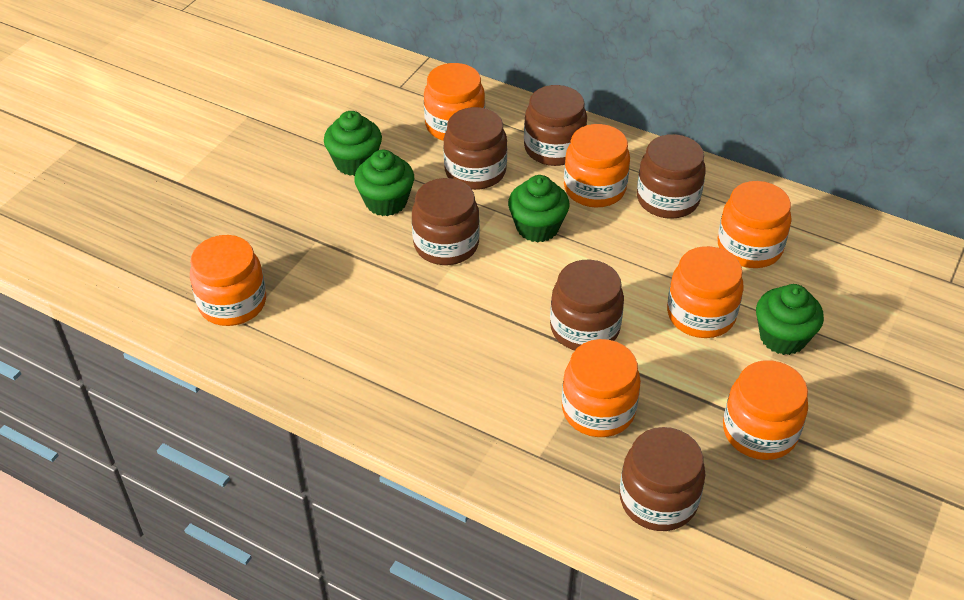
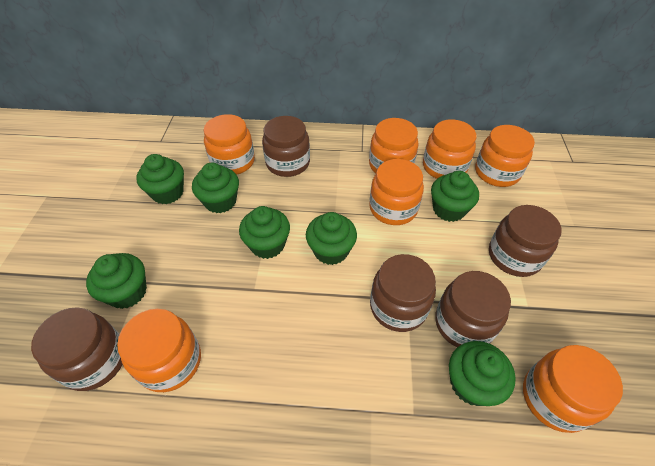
brown jar: 6 -> 5
green cupcake: 4 -> 7

